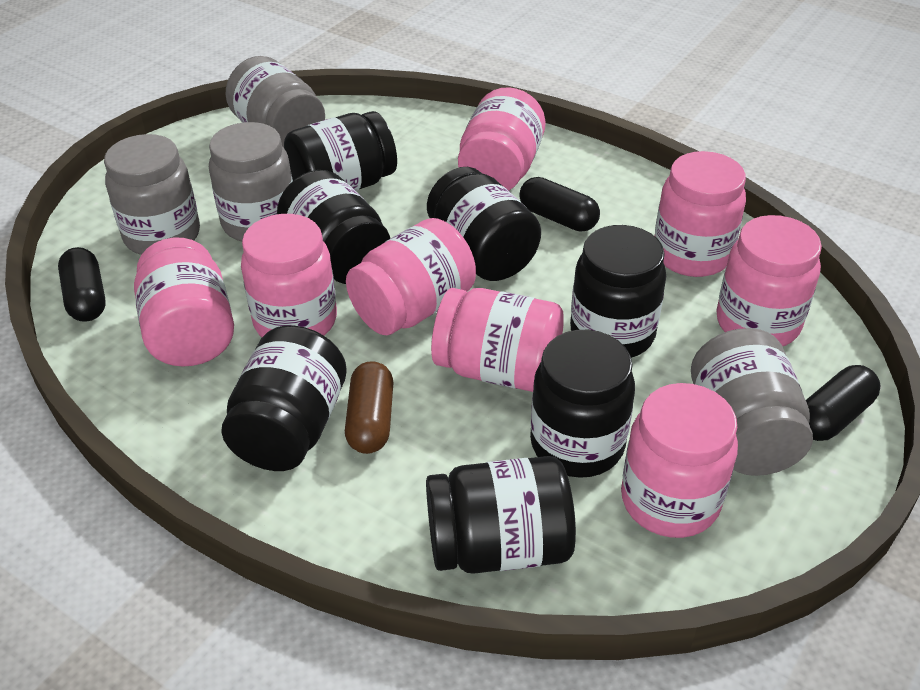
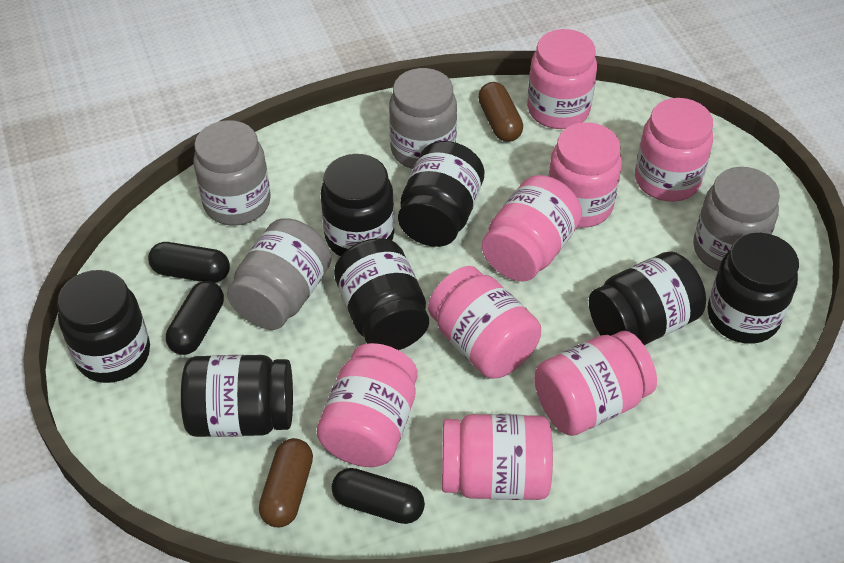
brown capsule: 1 -> 2

